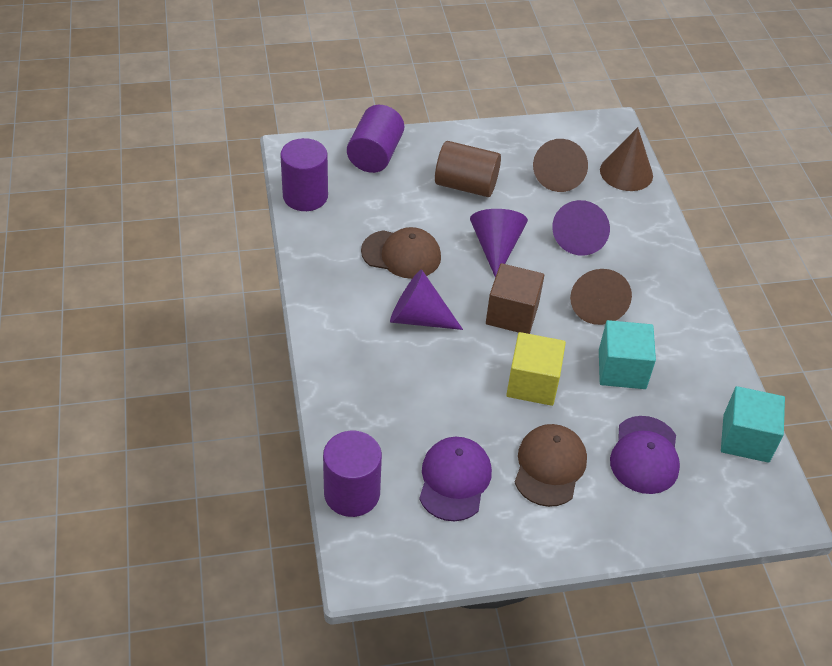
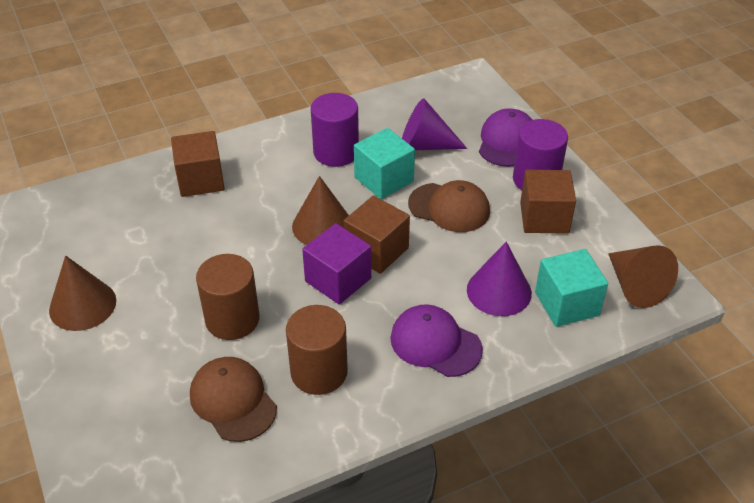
brown cube: 1 -> 3
brown cylinder: 1 -> 2
purple cone: 3 -> 2
purple cube: 0 -> 1
purple cylinder: 3 -> 2
yellow cube: 1 -> 0

